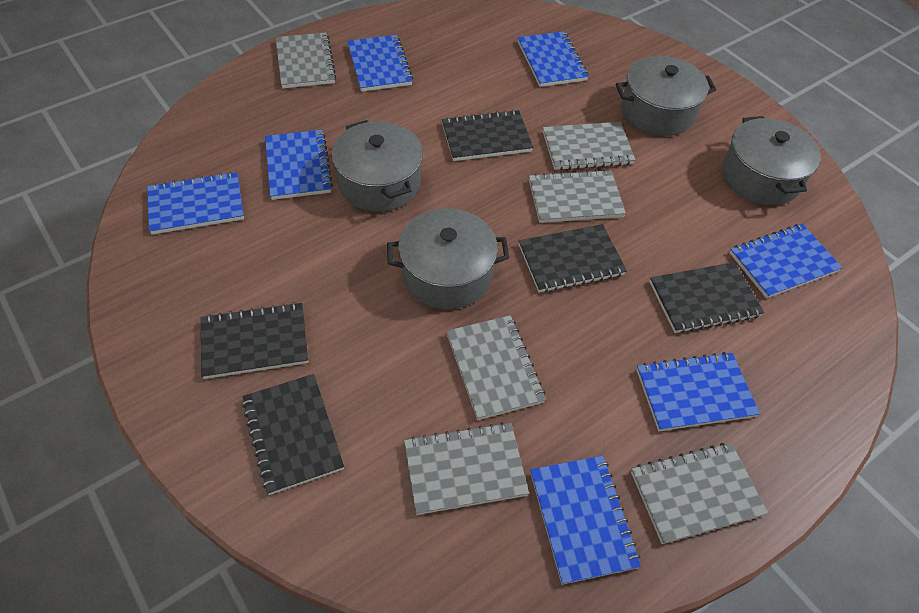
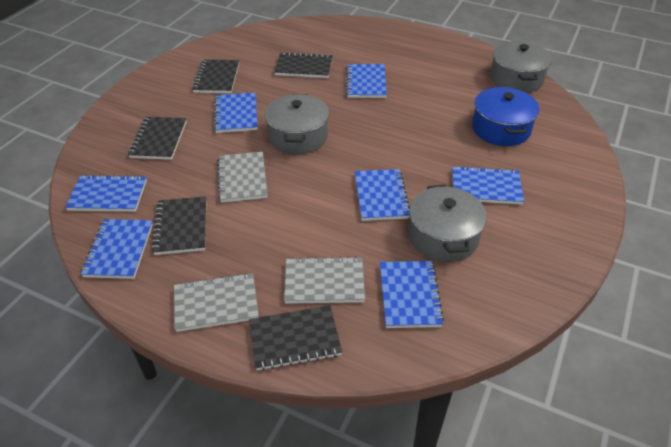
blue pot: 0 -> 1
grey notebook: 6 -> 3
grey pot: 4 -> 3

